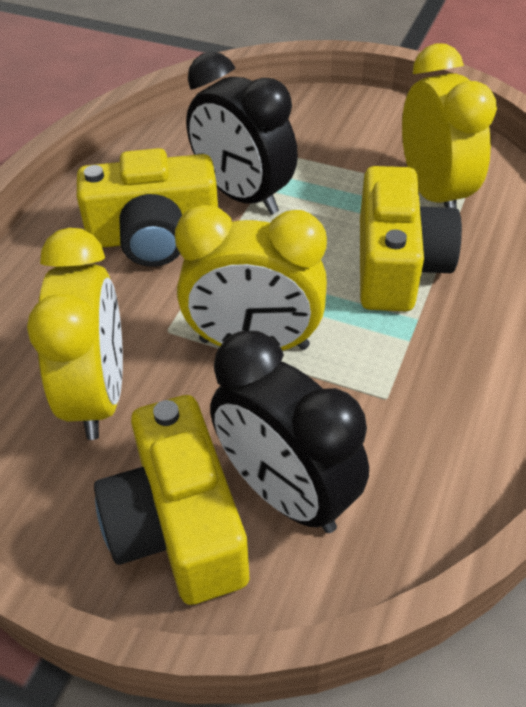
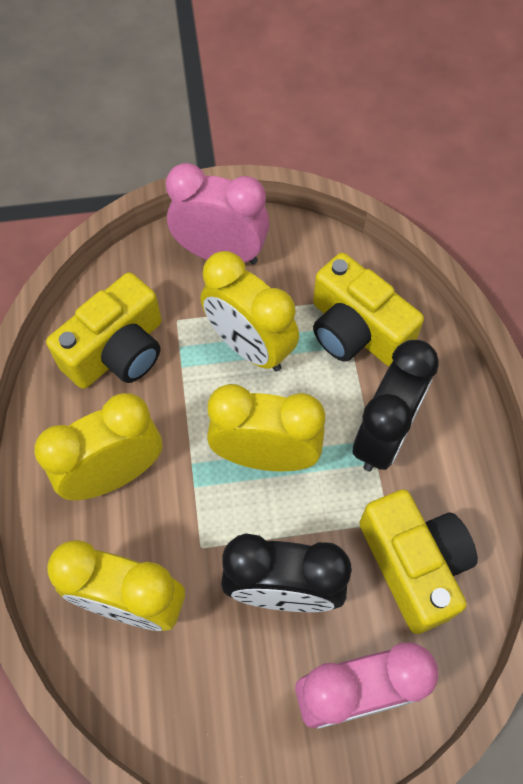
pink clock: 0 -> 2
yellow clock: 3 -> 4

